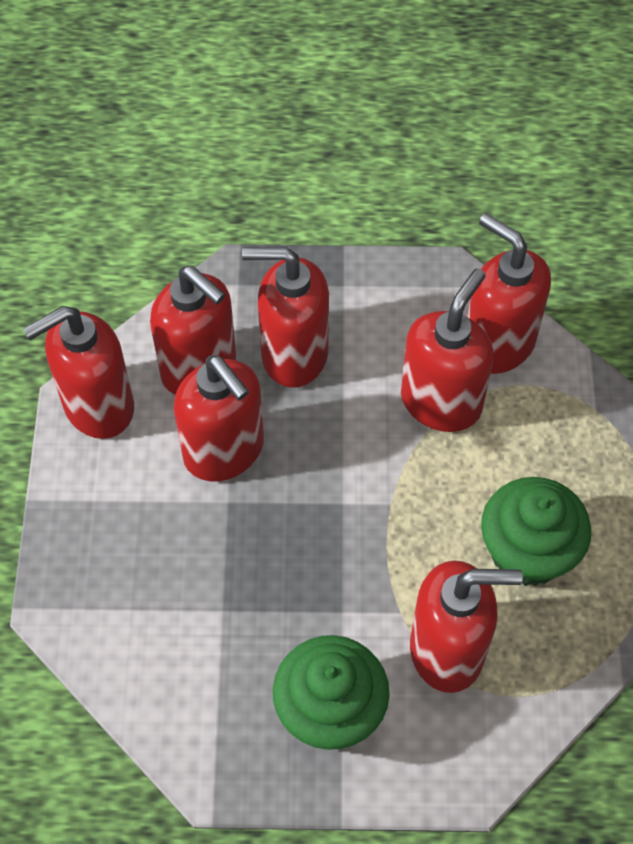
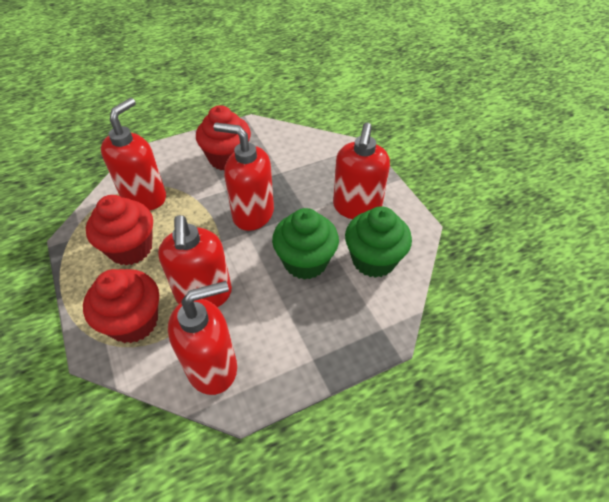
red cupcake: 0 -> 3
red soap dispenser: 7 -> 5

